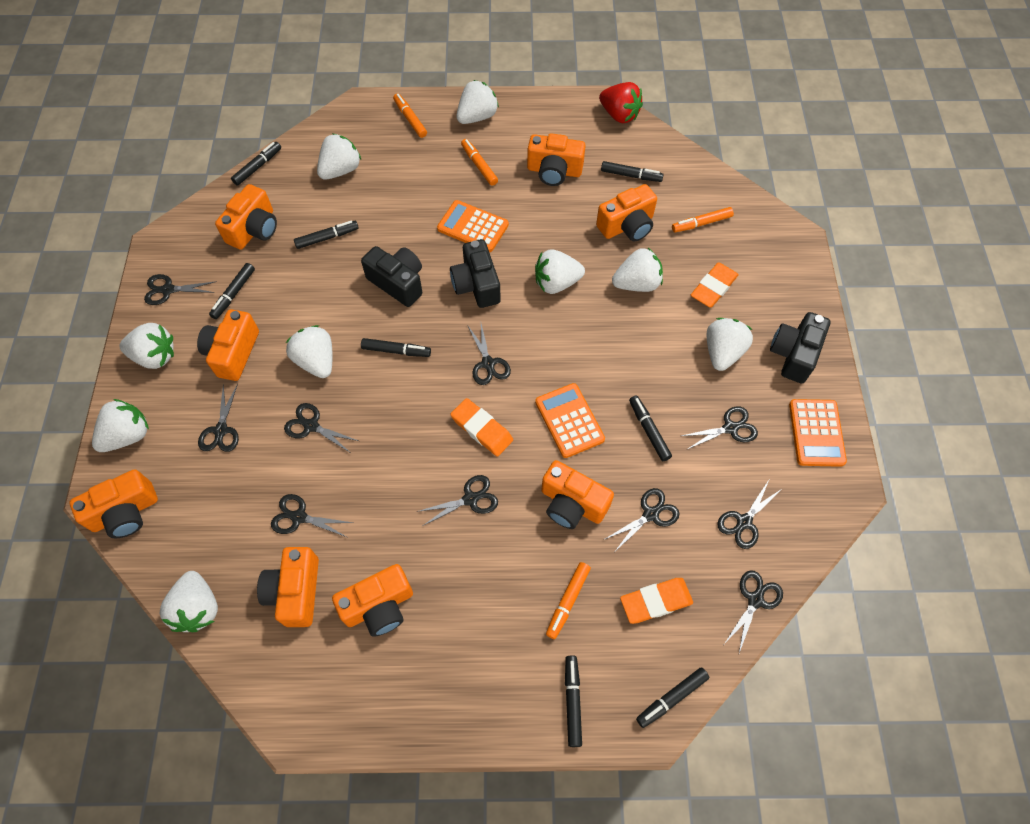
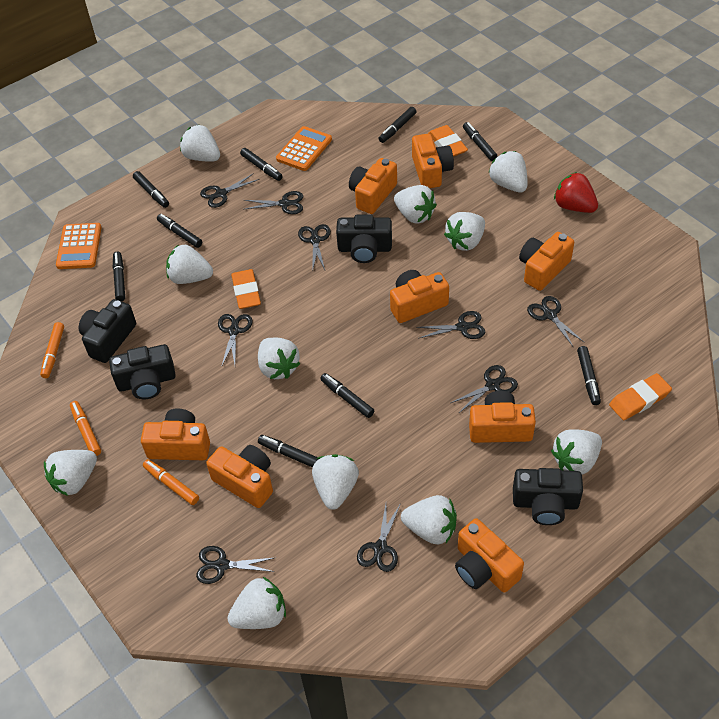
black camera: 3 -> 4
black marker: 8 -> 9
black scissors: 10 -> 9
orange calculator: 3 -> 2
orange marker: 4 -> 3
white strawberry: 9 -> 11

